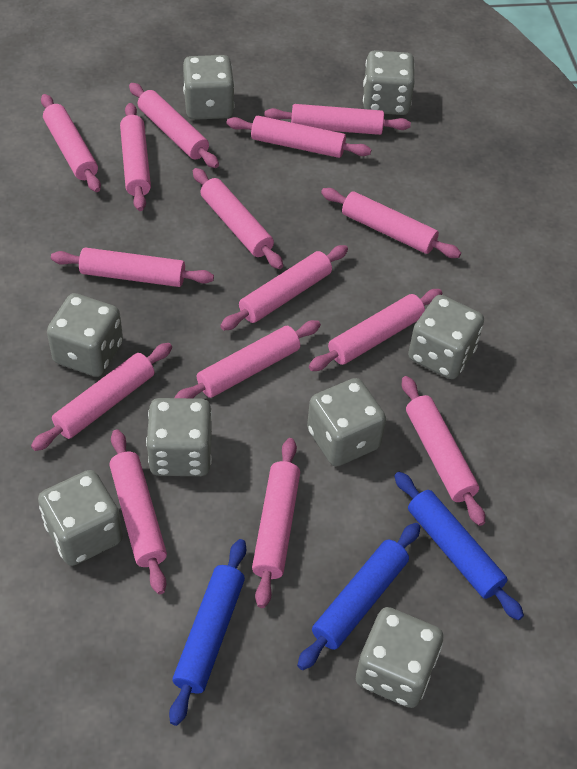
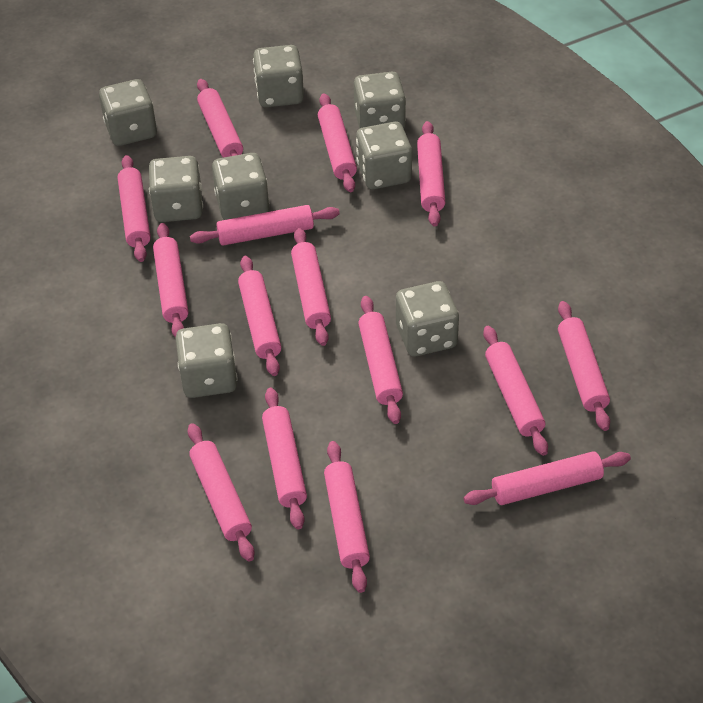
blue rolling pin: 3 -> 0

